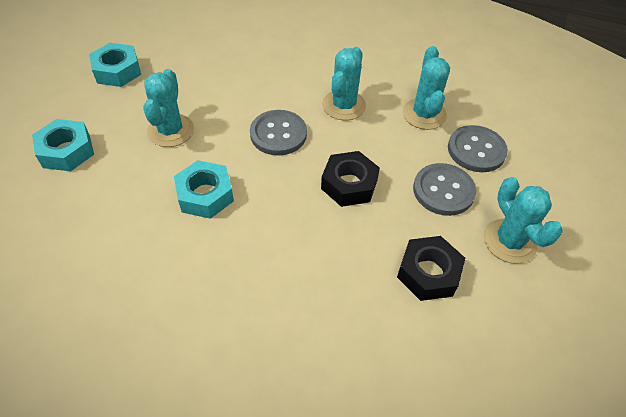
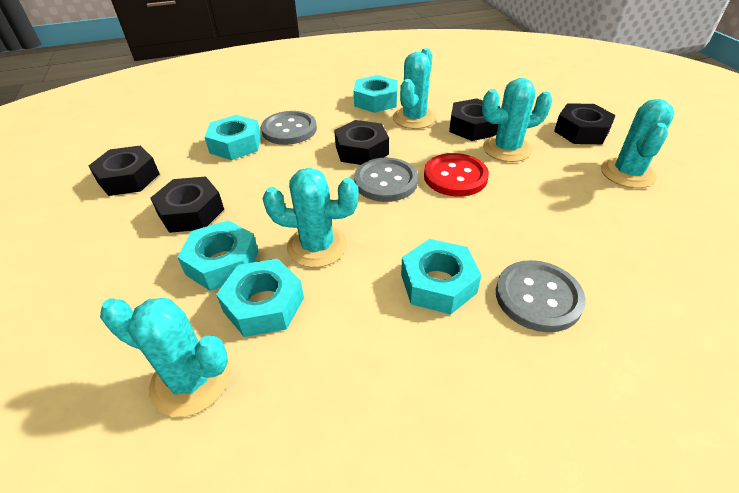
black nut: 2 -> 5
red button: 0 -> 1
turquoise cactus: 4 -> 5
turquoise nut: 3 -> 5

